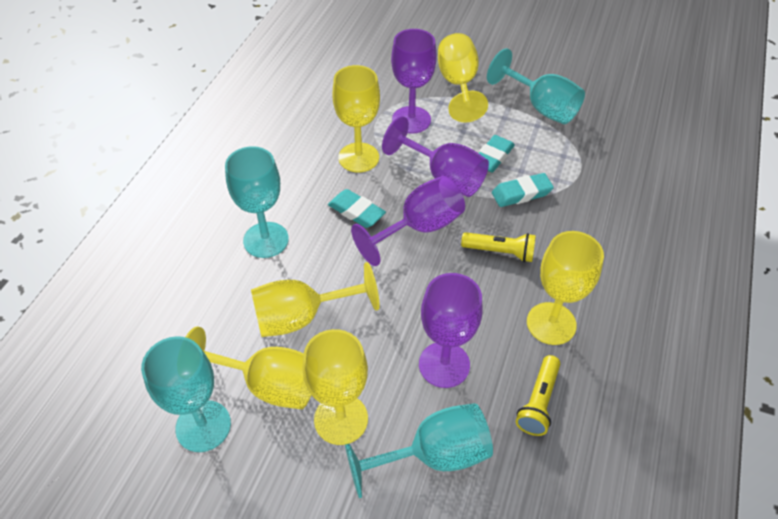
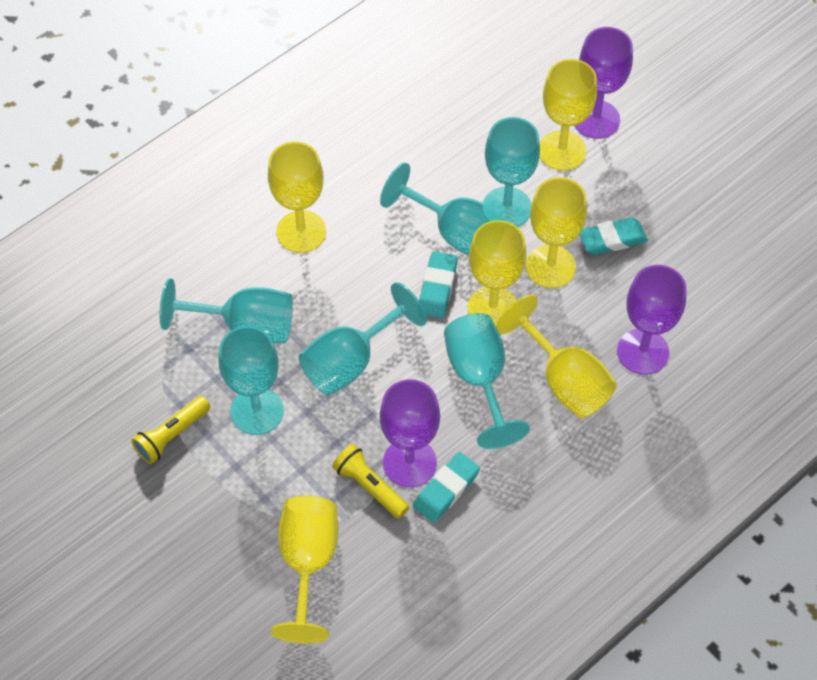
purple goblet: 4 -> 3
turquoise goblet: 4 -> 6

